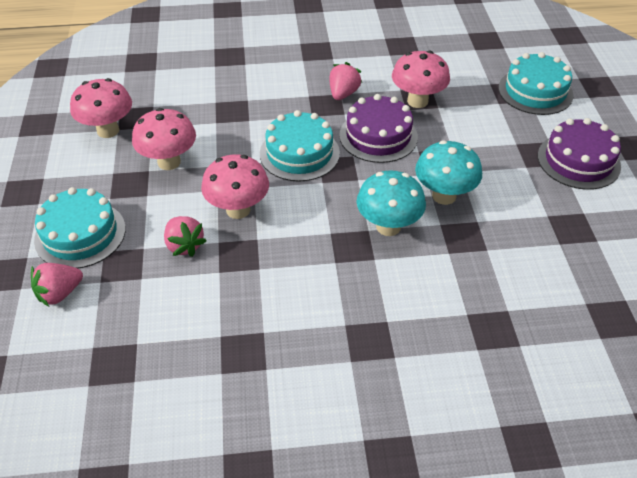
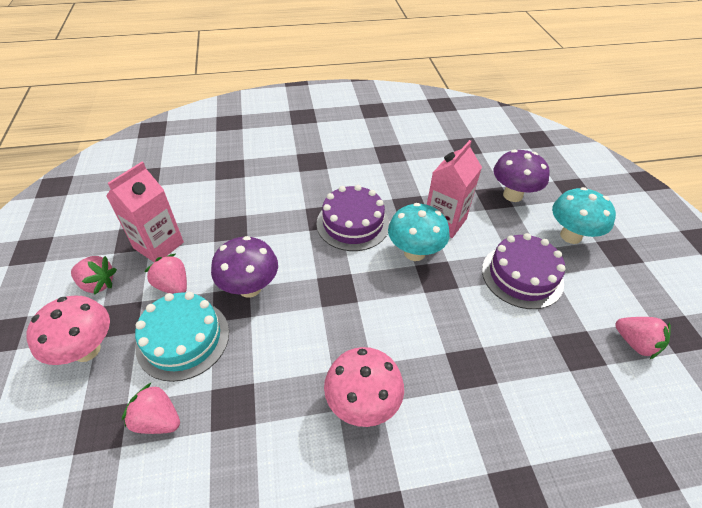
pink carton: 0 -> 2
pink mushroom: 4 -> 2
pink strawberry: 3 -> 4
purple mushroom: 0 -> 2
turquoise cake: 3 -> 1

